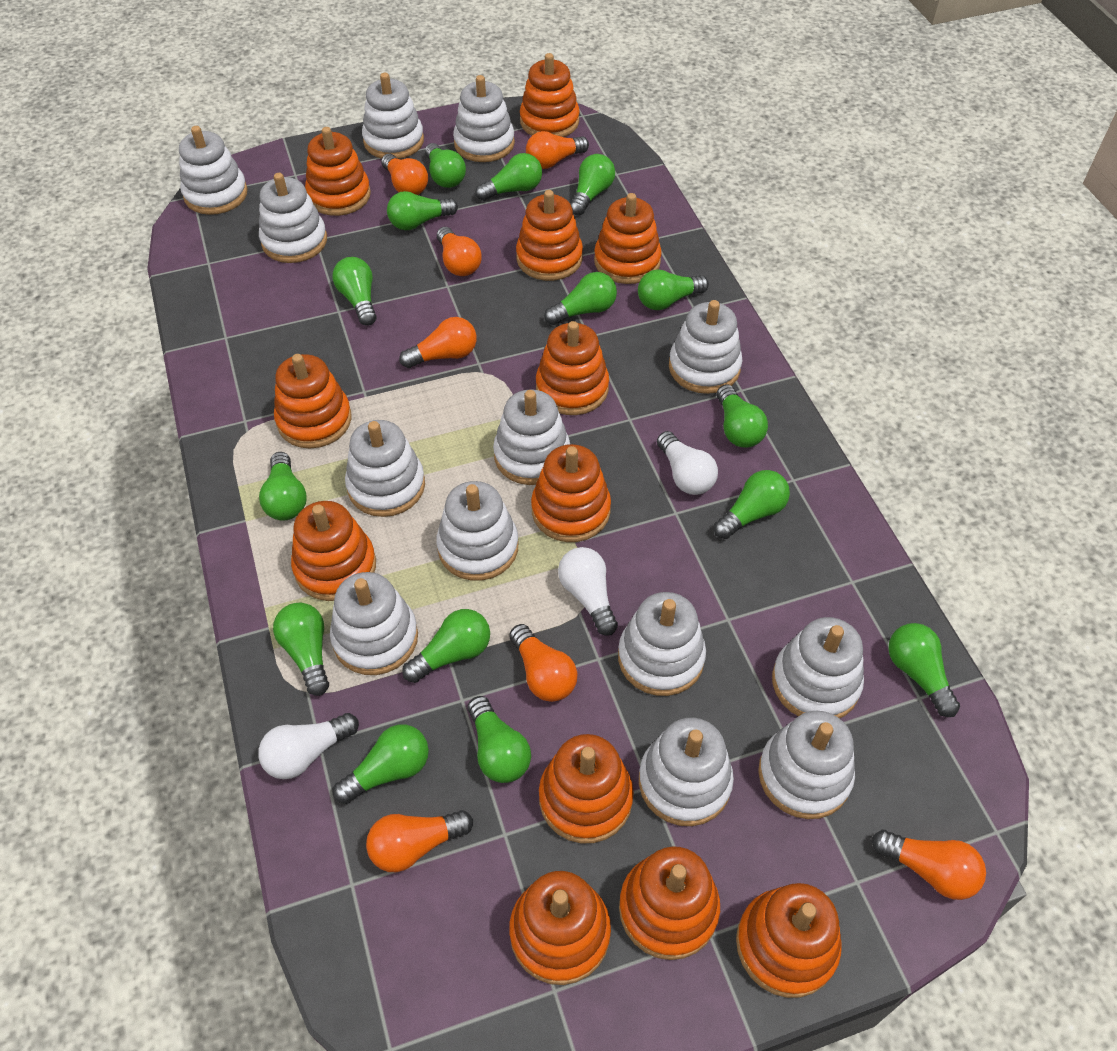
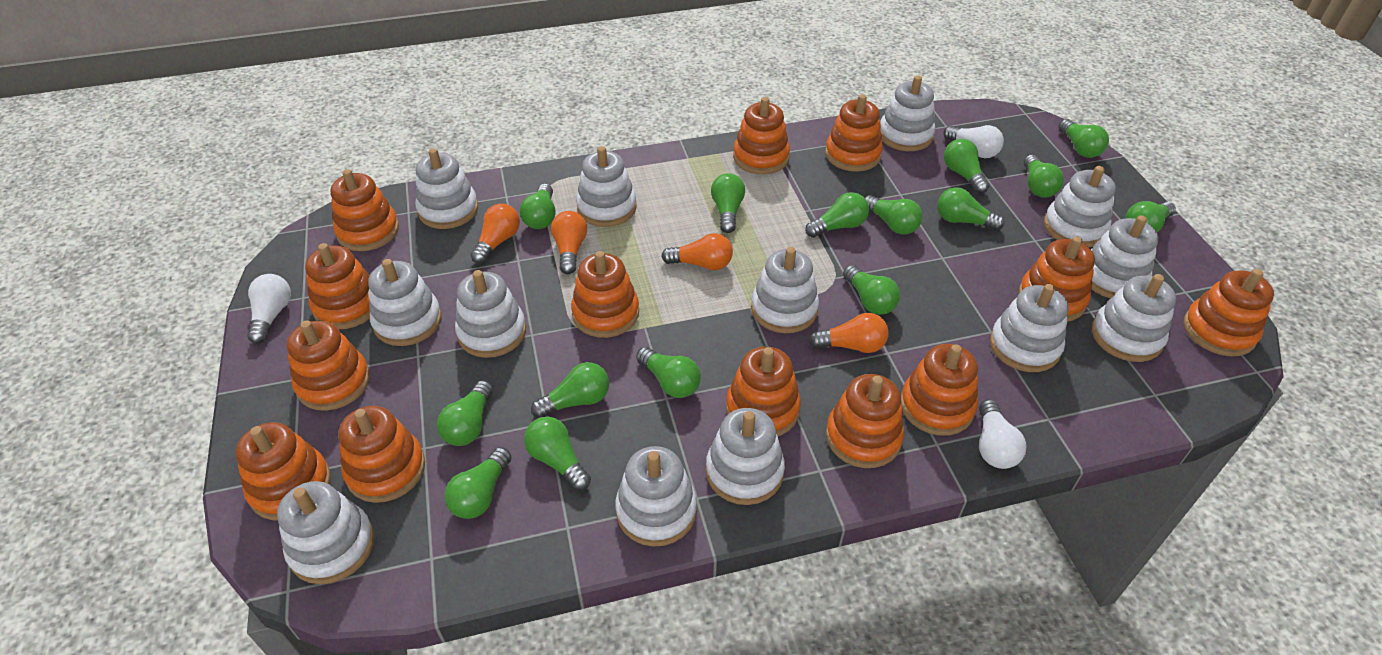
orange light bulb: 7 -> 4
orange stacking toy: 12 -> 13

